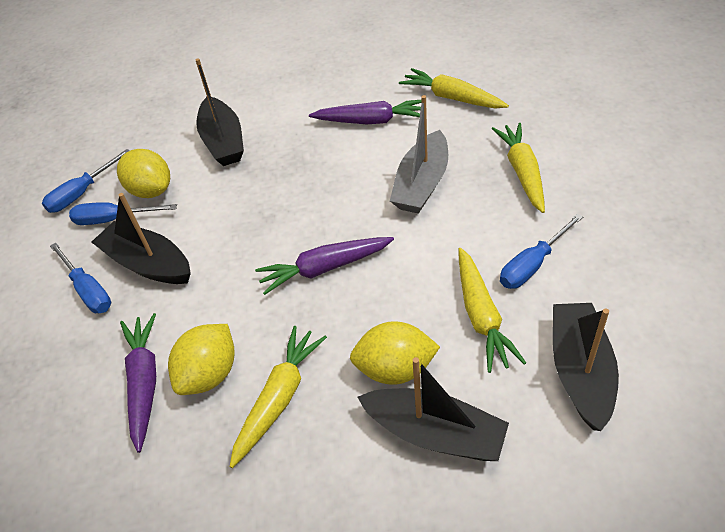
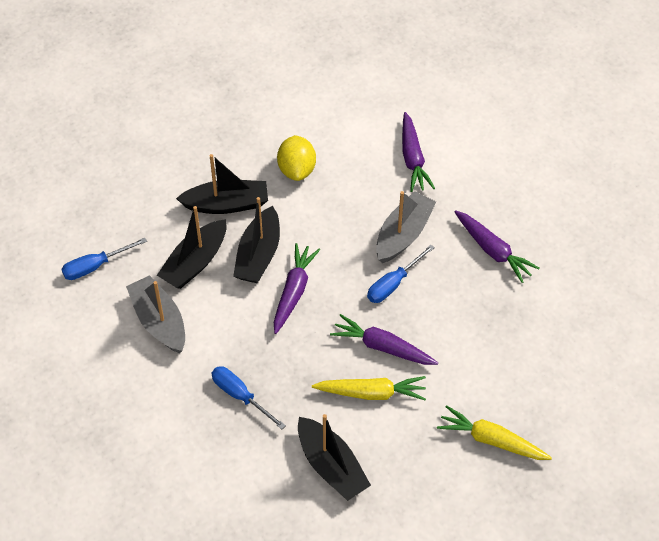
blue screwdriver: 4 -> 3
grey boat: 1 -> 2
purple carrot: 3 -> 4
yellow carrot: 4 -> 2
yellow lemon: 3 -> 1

